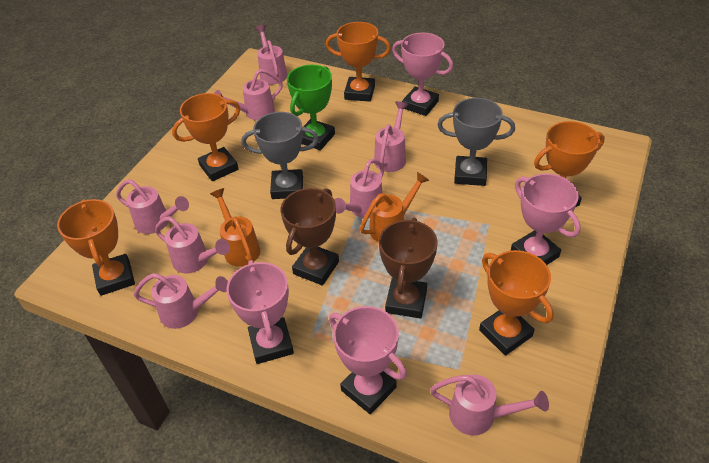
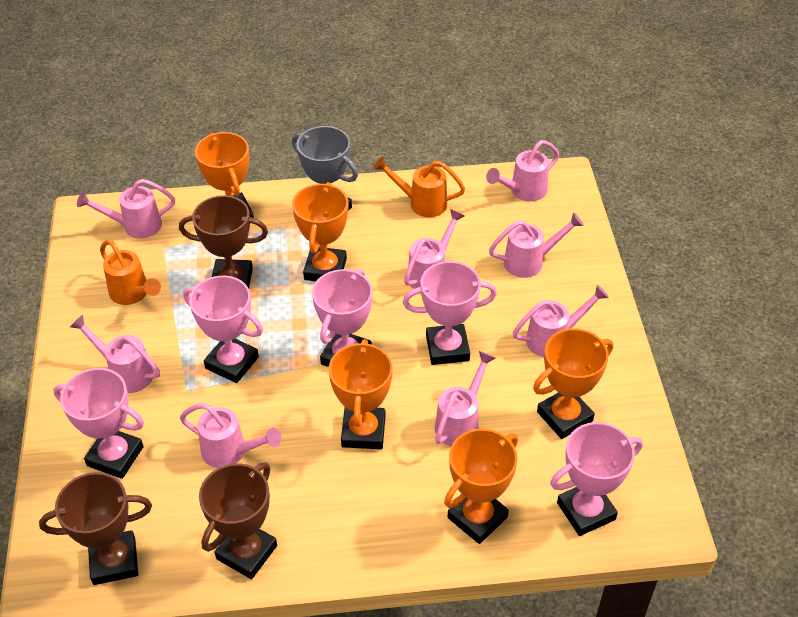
brown trophy: 2 -> 3
green trophy: 1 -> 0
grey trophy: 2 -> 1
pink trophy: 4 -> 5

